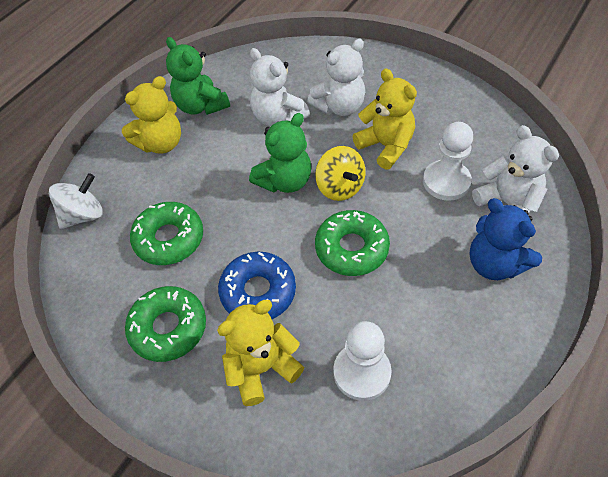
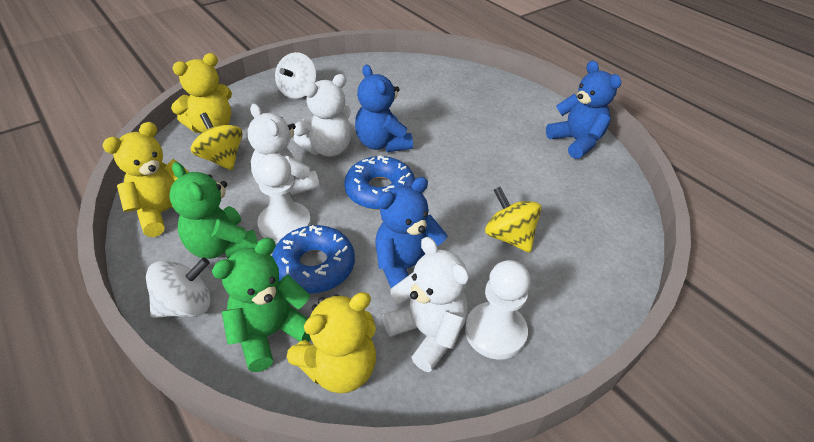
blue donut: 1 -> 2
blue teddy bear: 1 -> 3
green donut: 3 -> 0
white spinning top: 1 -> 2
yellow spinning top: 1 -> 2

